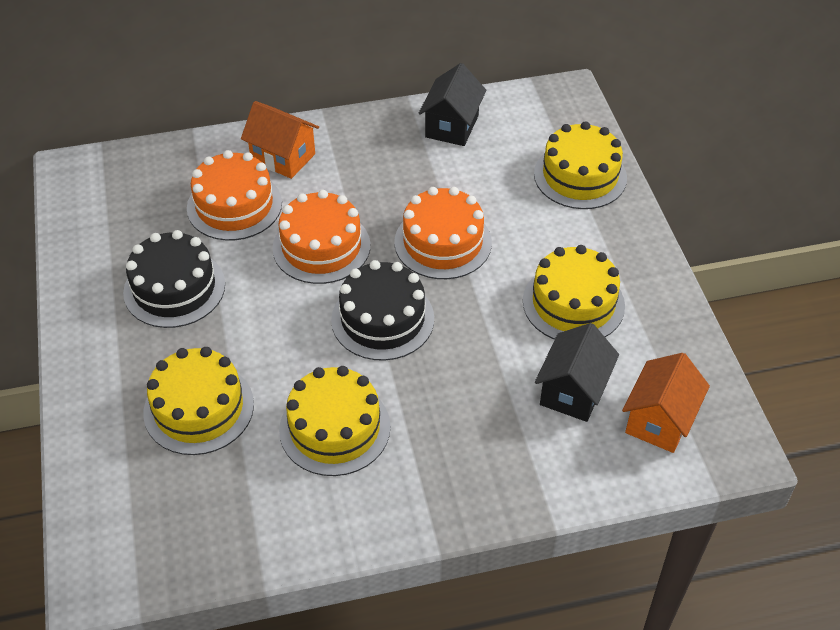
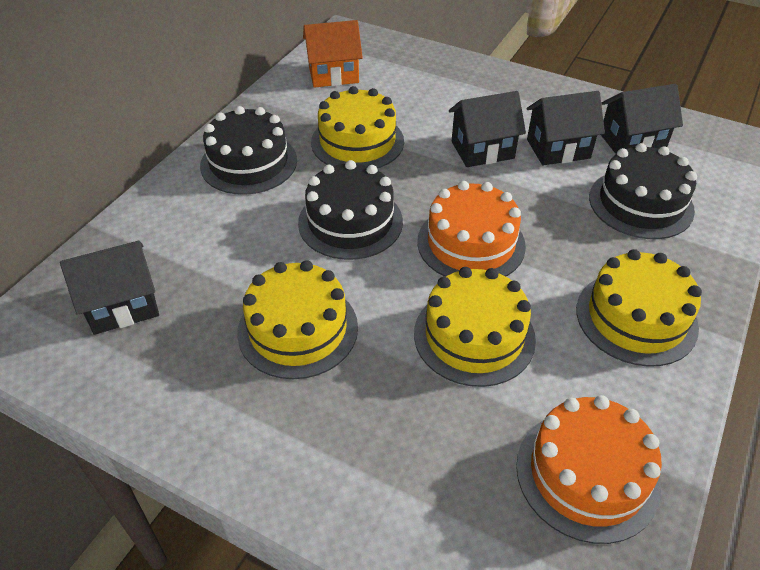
black cake: 2 -> 3
black house: 2 -> 4
orange cake: 3 -> 2
orange house: 2 -> 1

